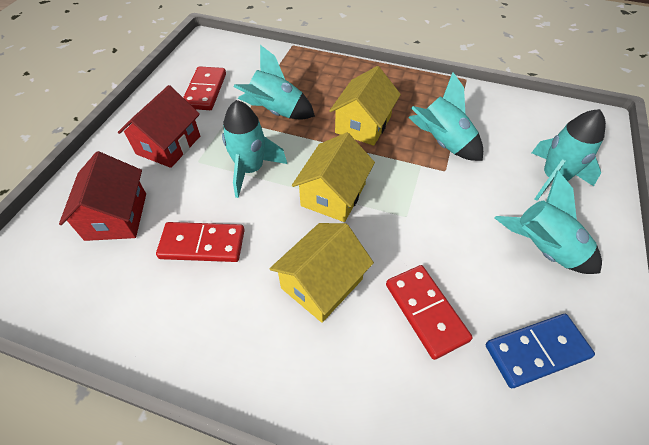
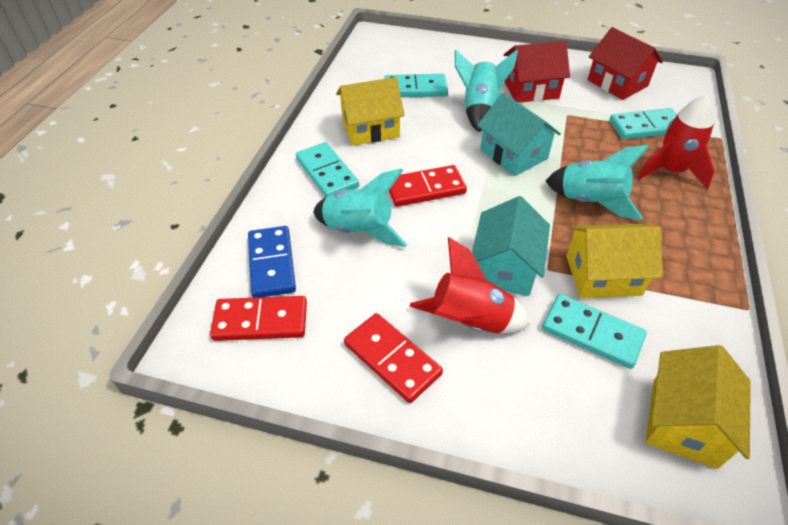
red rocket: 0 -> 2
turquoise domino: 0 -> 4
turquoise house: 0 -> 2
turquoise rocket: 5 -> 3

